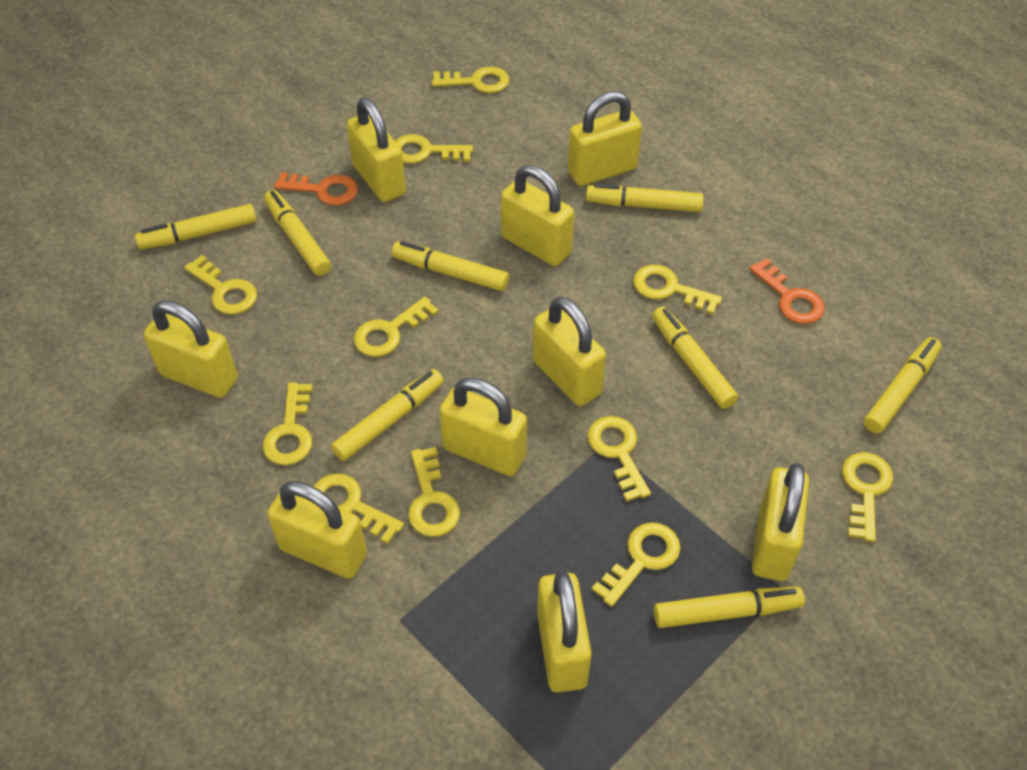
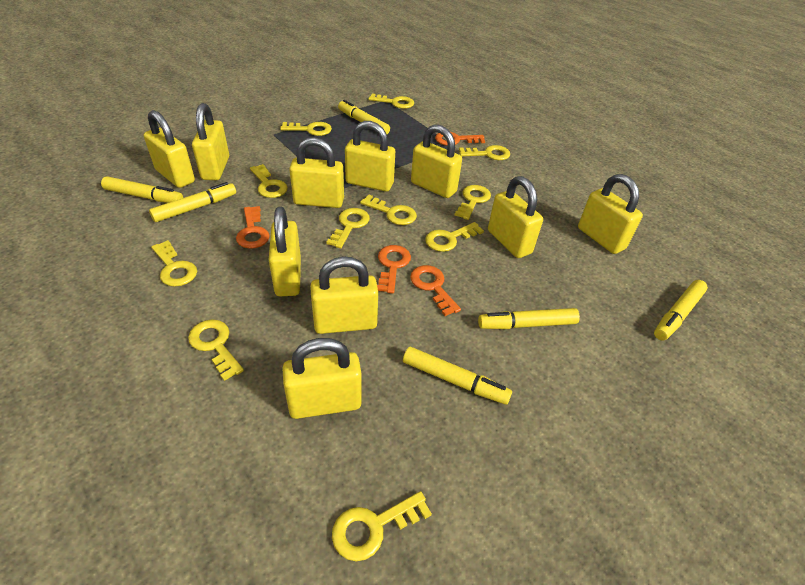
orange key: 2 -> 4
yellow marker: 8 -> 6
yellow padlock: 9 -> 10

